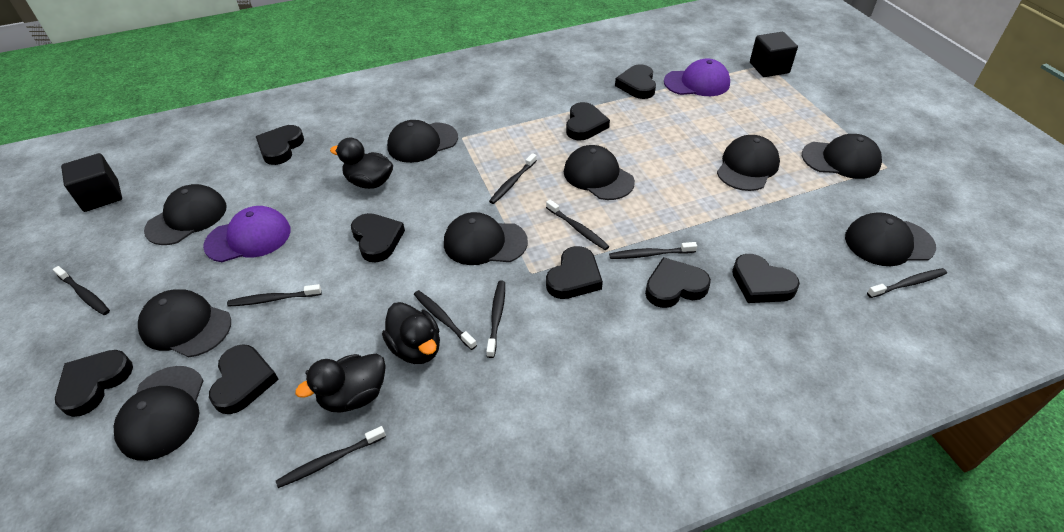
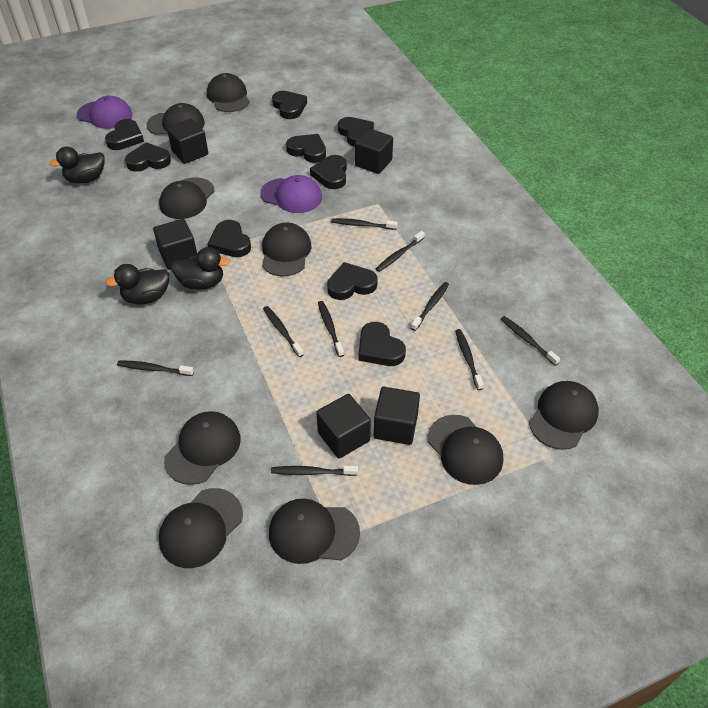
black cube: 2 -> 5

